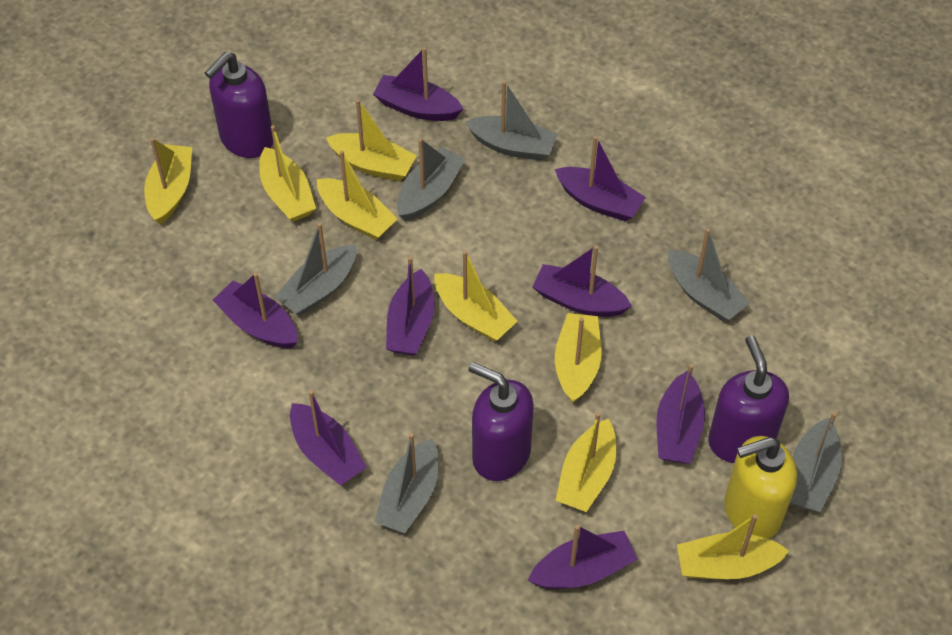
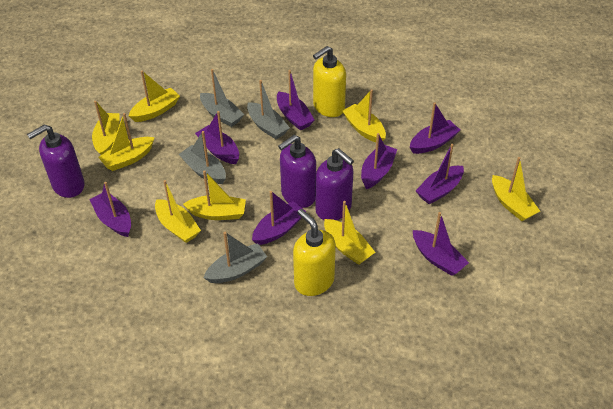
grey boat: 6 -> 4
yellow soap dispenser: 1 -> 2

